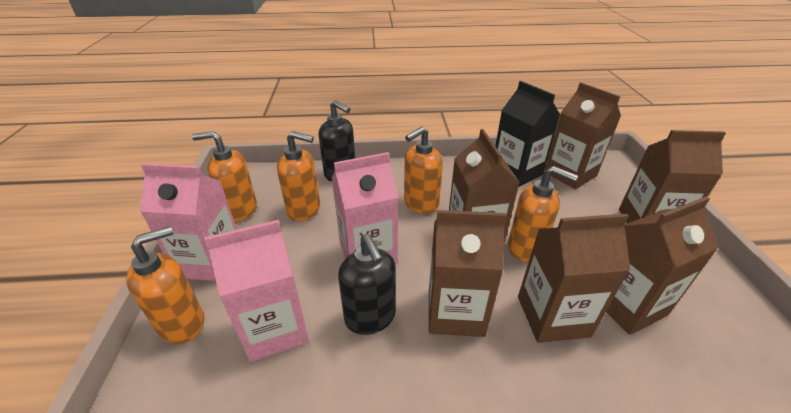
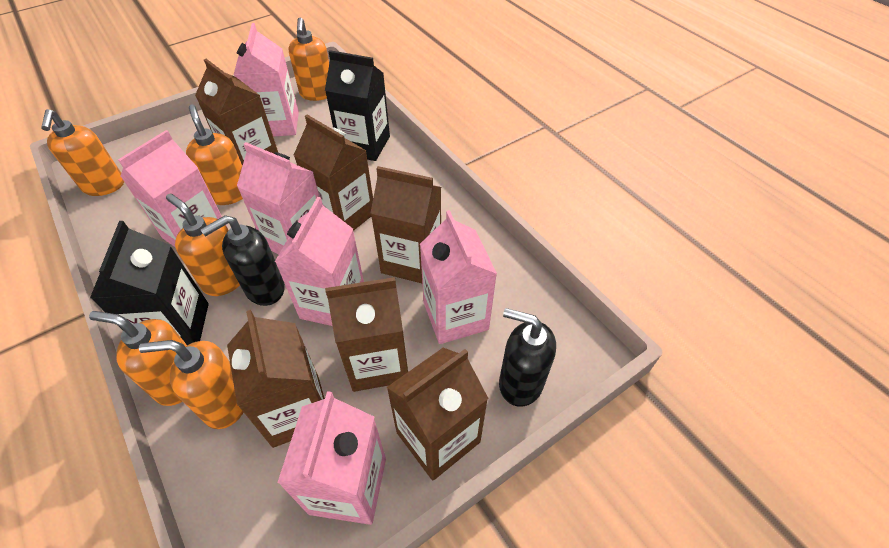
black carton: 1 -> 2
orange soap dispenser: 5 -> 6
pink carton: 3 -> 6

